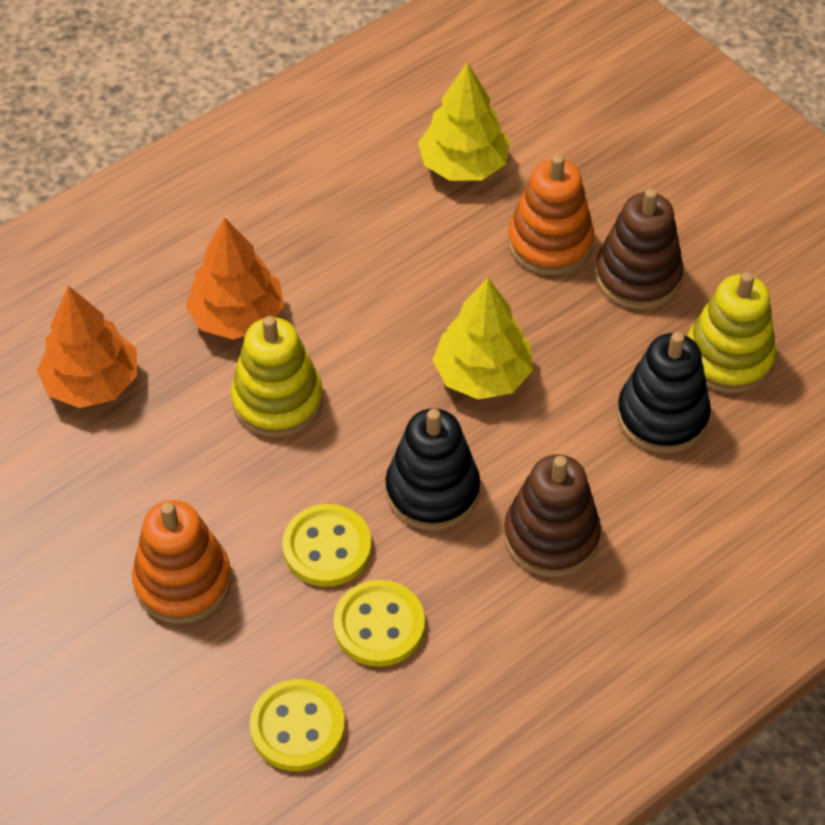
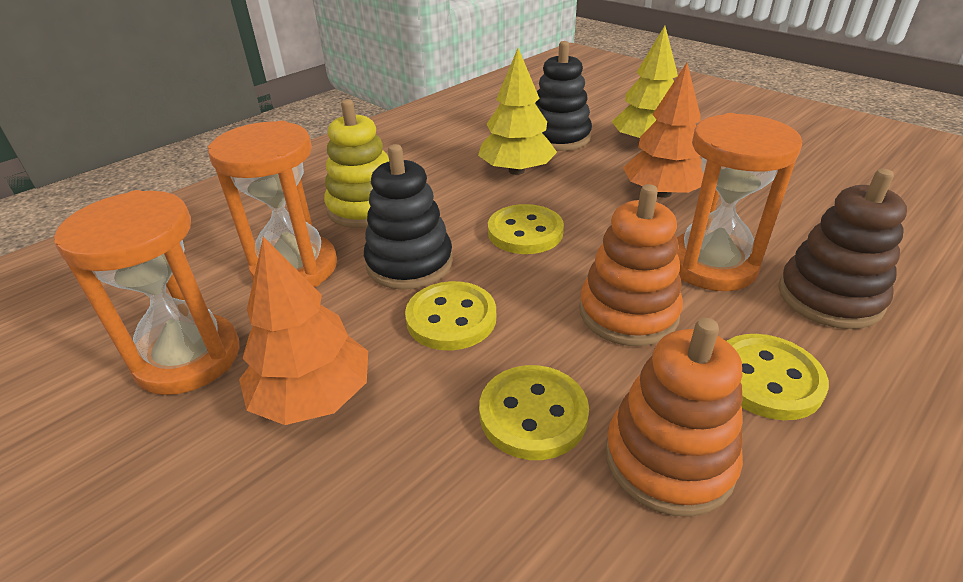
brown stacking toy: 2 -> 1
orange hourglass: 0 -> 3
yellow button: 3 -> 4
yellow stacking toy: 2 -> 1

